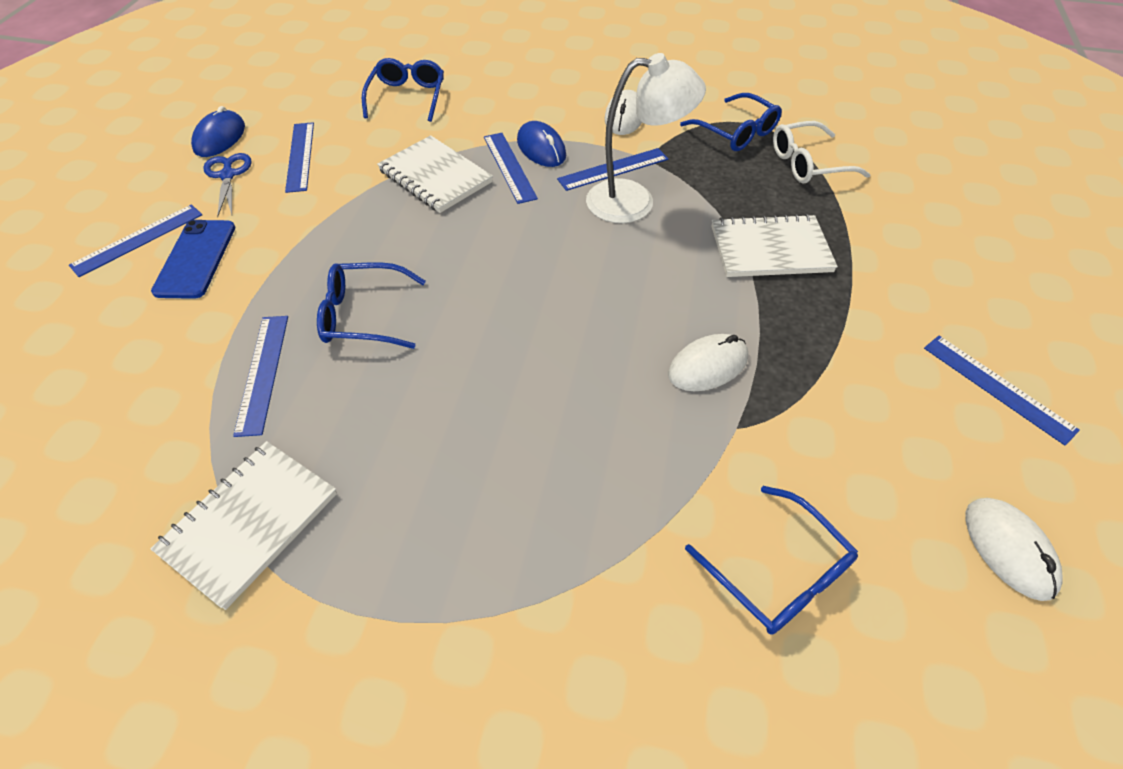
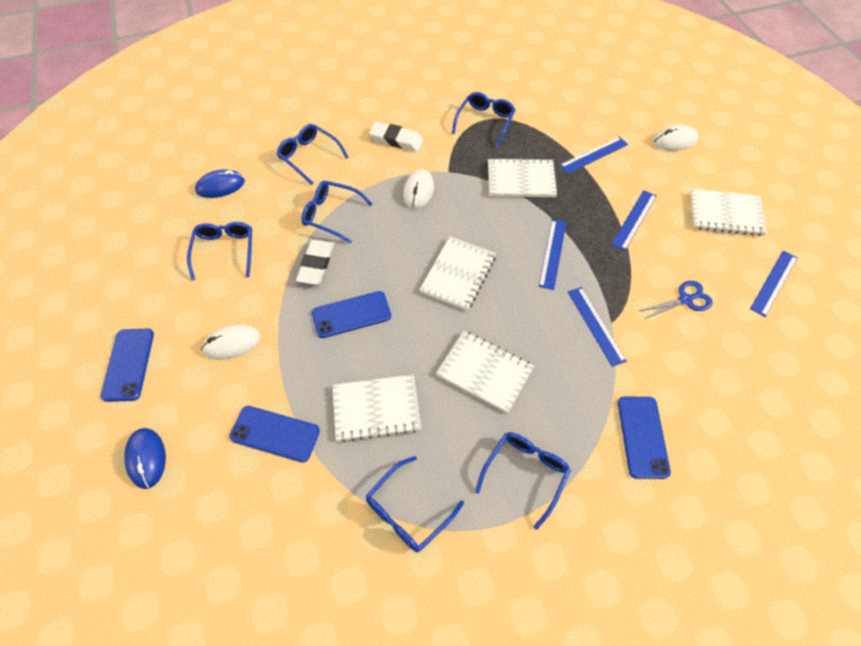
blue glasses: 4 -> 6
blue phone: 1 -> 4
blue ruler: 6 -> 5
white eraser: 0 -> 2
white glasses: 1 -> 0
white lamp: 1 -> 0
white notebook: 3 -> 5

